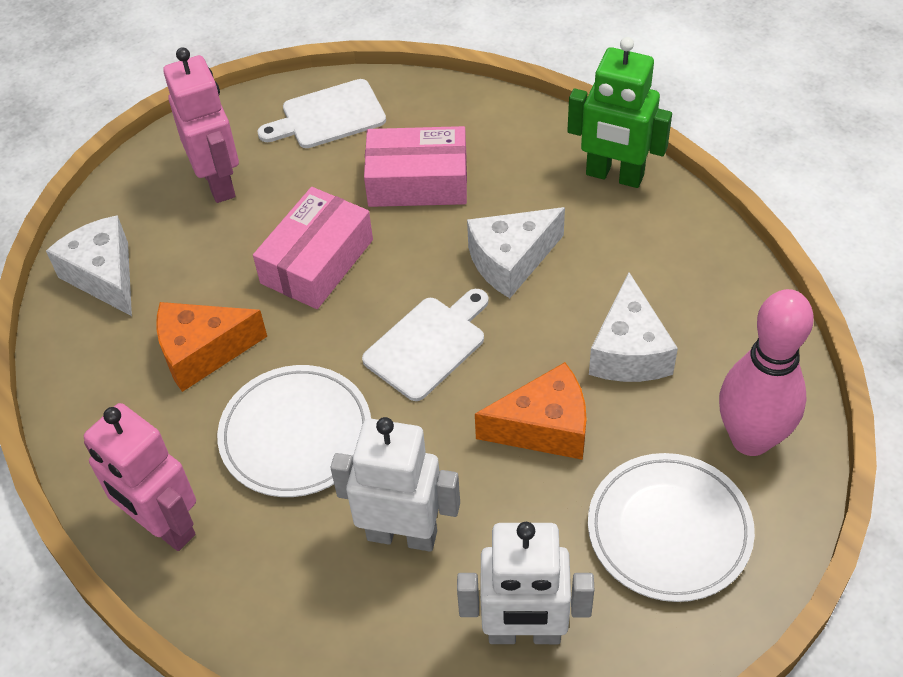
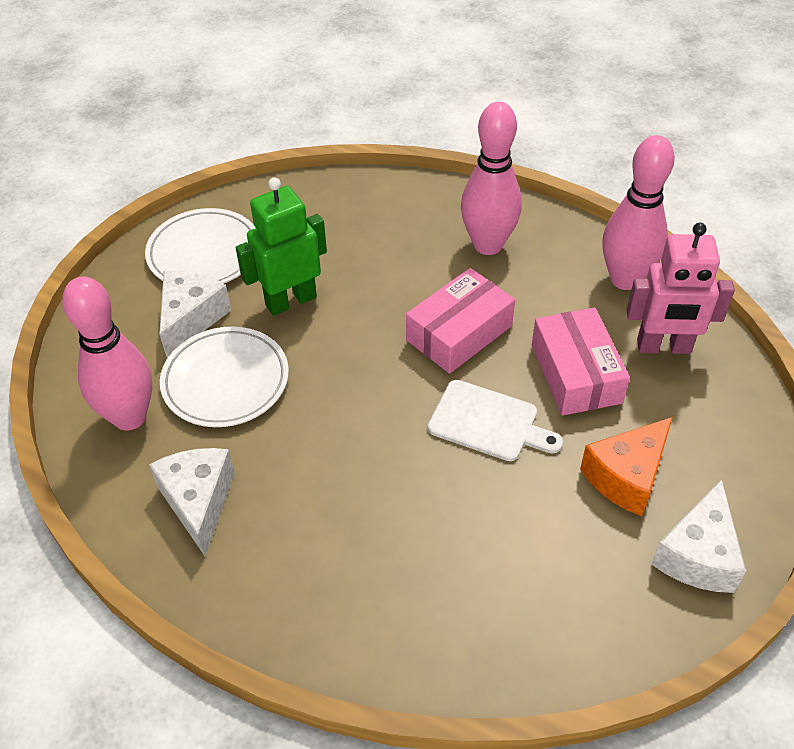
orange cheese: 2 -> 1
pink bowling pin: 1 -> 3
pink robot: 2 -> 1
white cutting board: 2 -> 1
white robot: 2 -> 0

